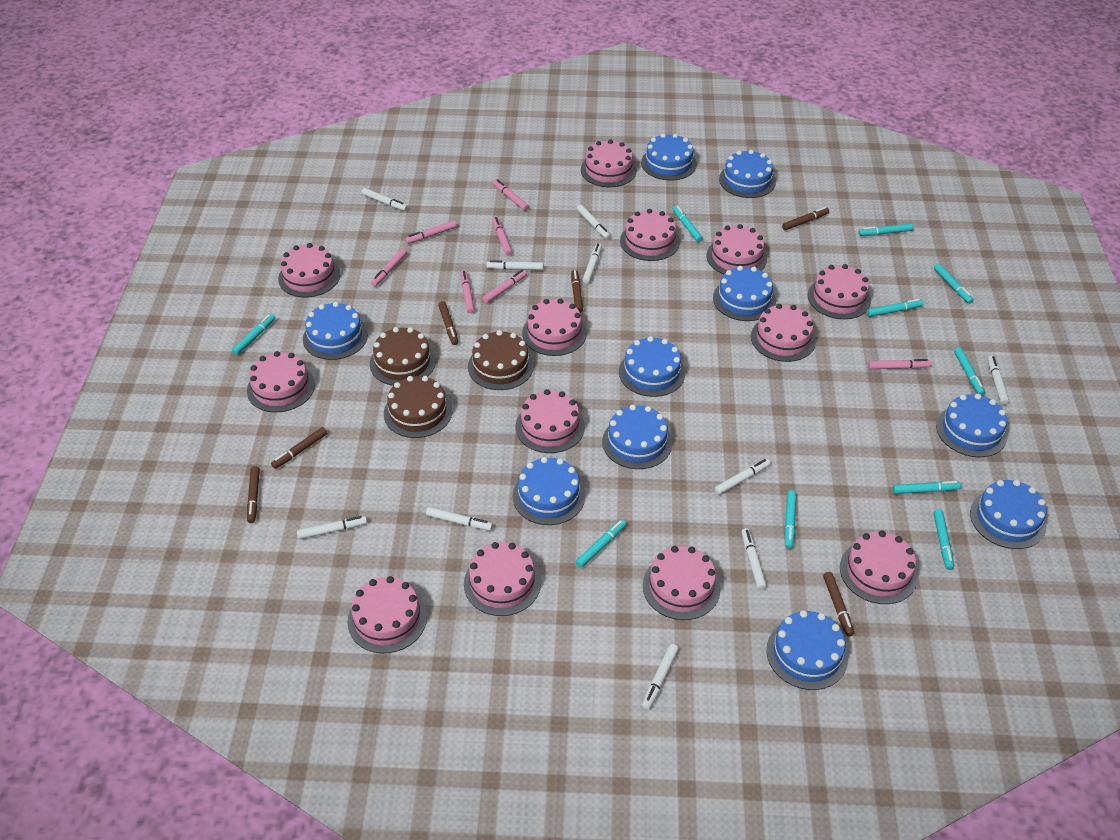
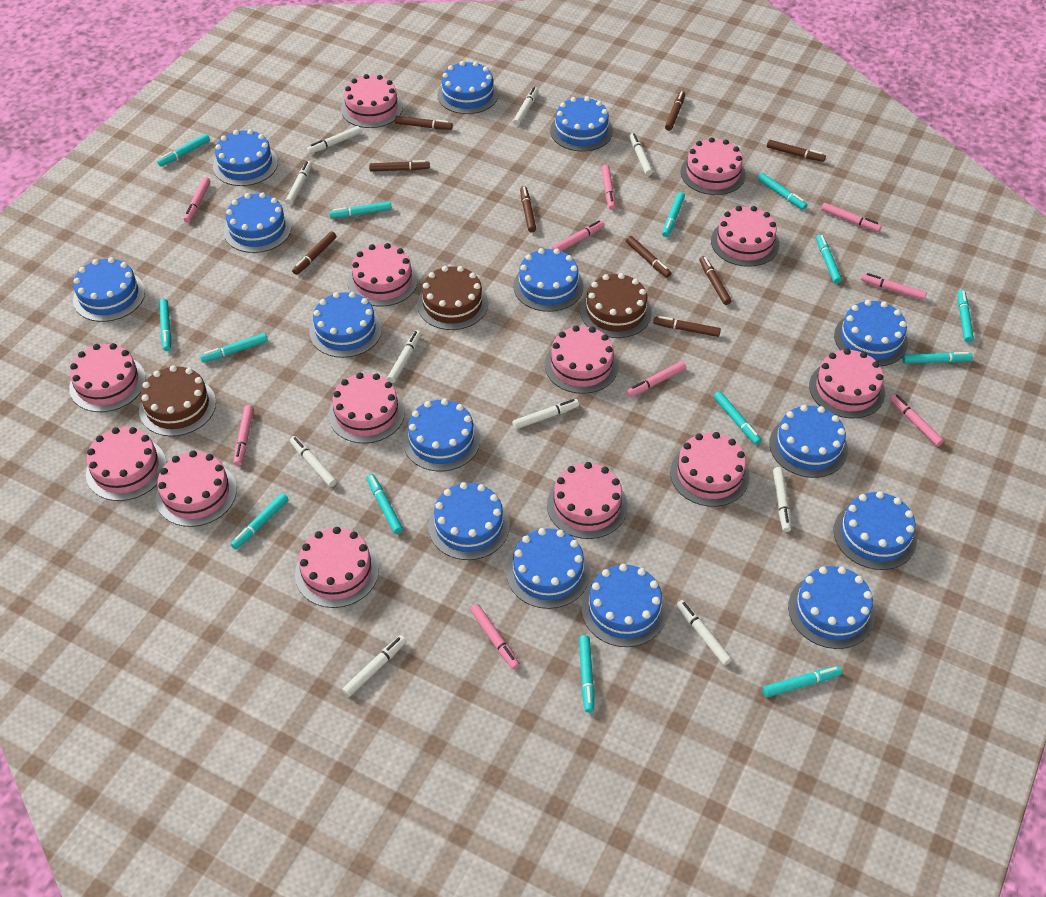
blue cake: 10 -> 15
brown marker: 6 -> 9
pink marker: 7 -> 9
turquoise marker: 10 -> 14

